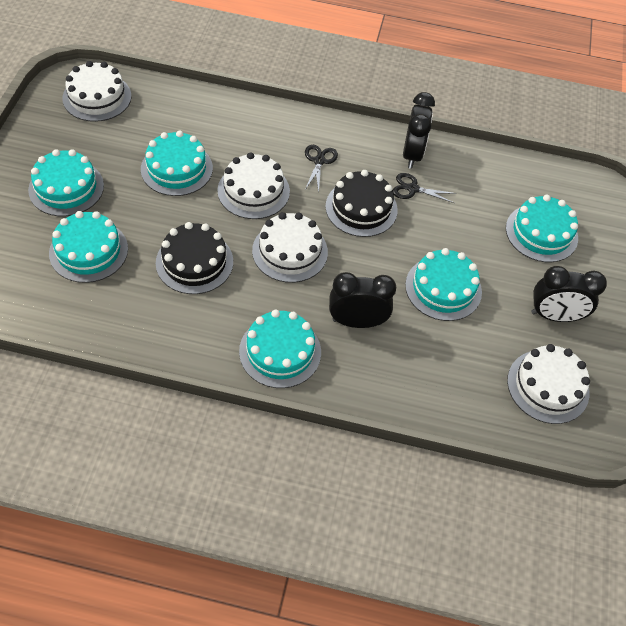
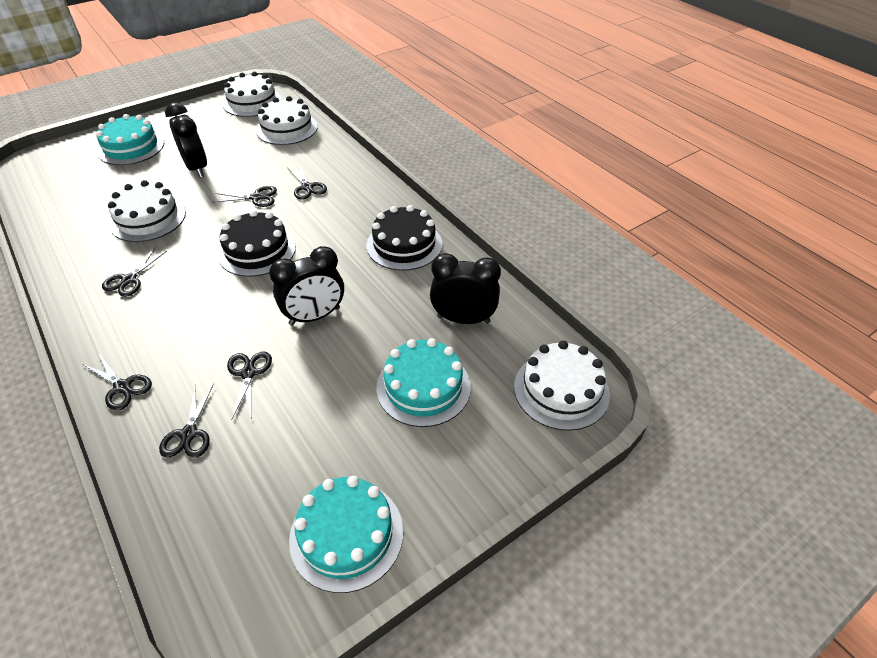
black scissors: 2 -> 6
turquoise cake: 6 -> 3

